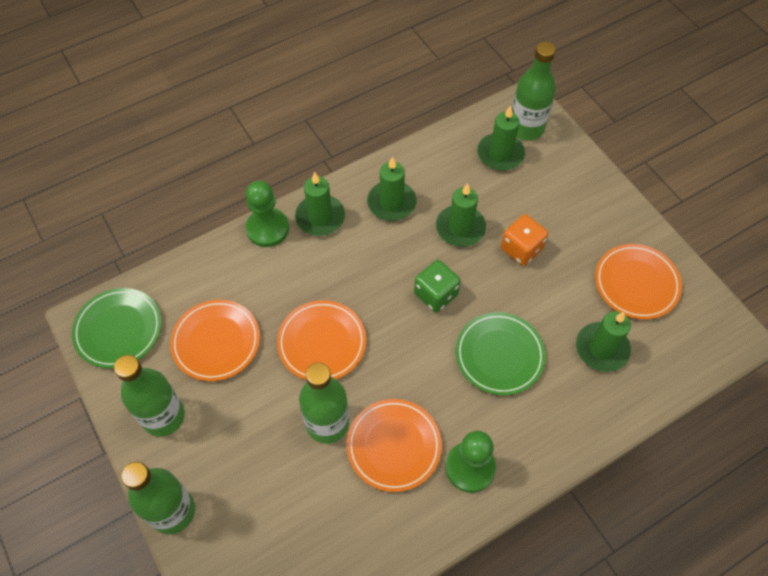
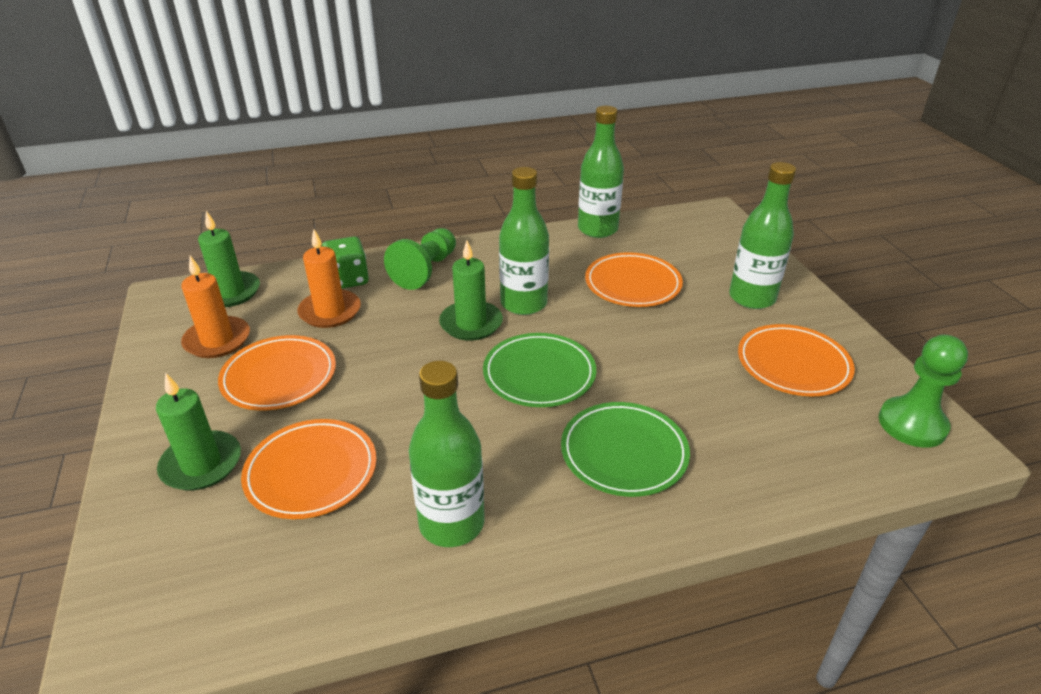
green candle: 5 -> 3
orange candle: 0 -> 2
orange dice: 1 -> 0

